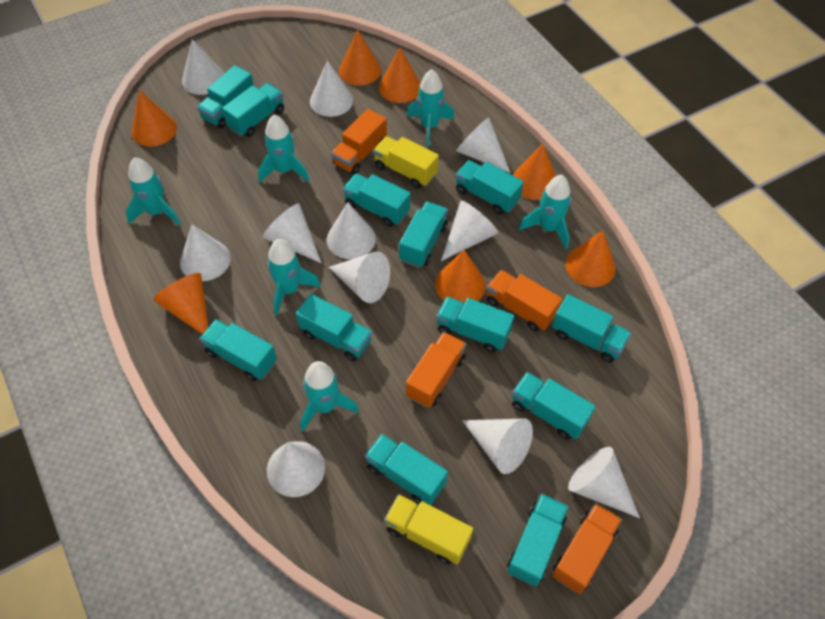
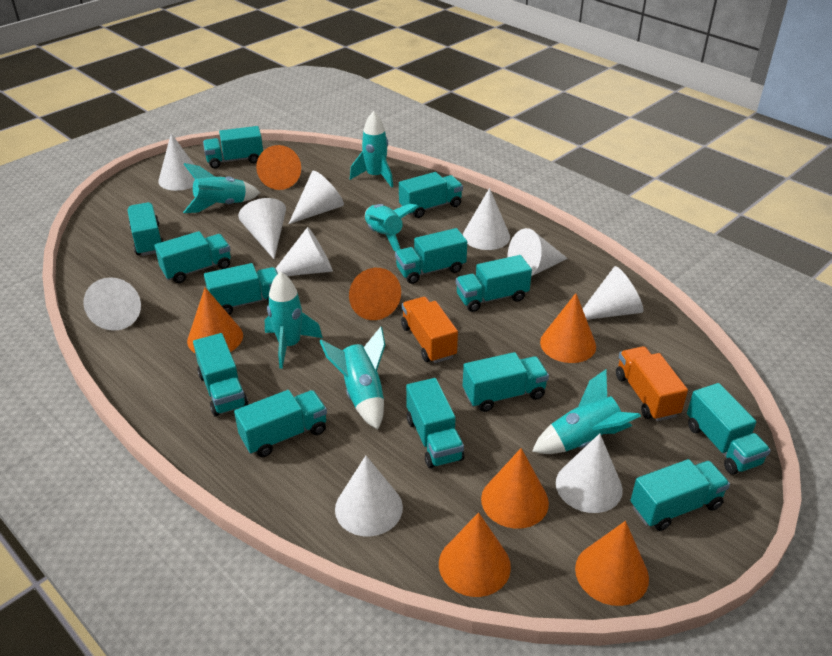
orange truck: 4 -> 2
turquoise truck: 12 -> 13
white cone: 11 -> 10
yellow truck: 2 -> 0

